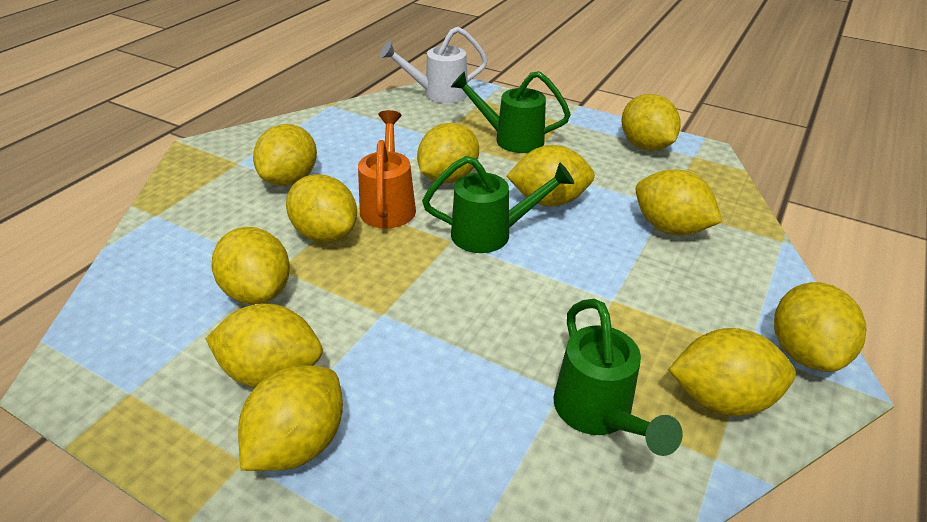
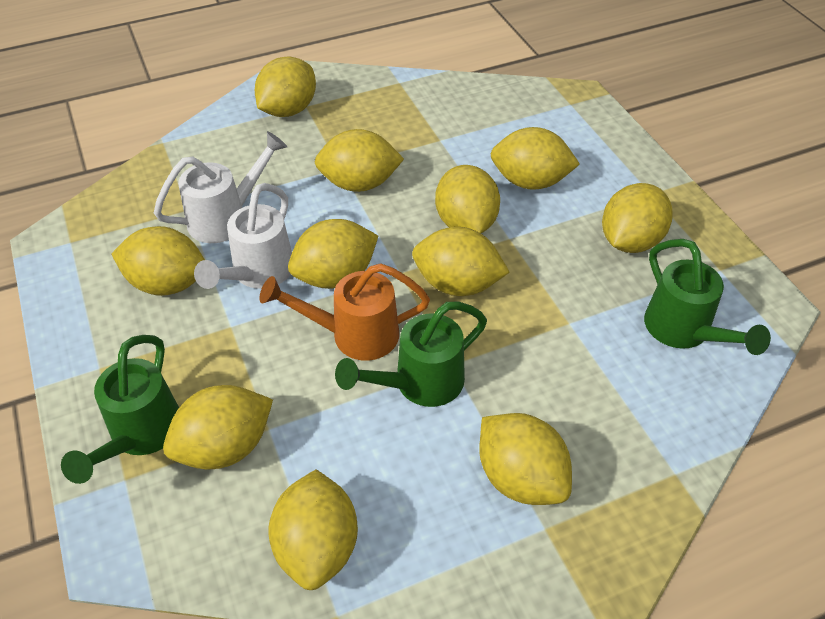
white watering can: 1 -> 2

